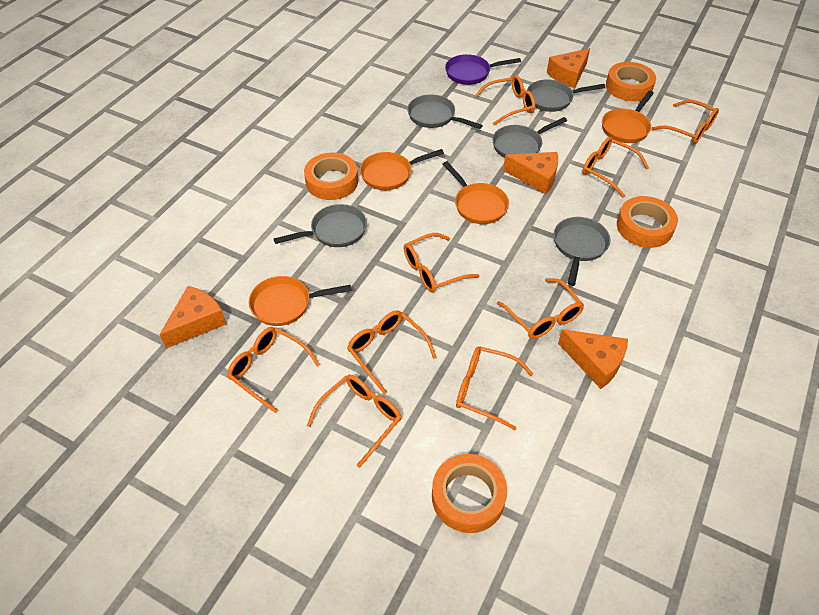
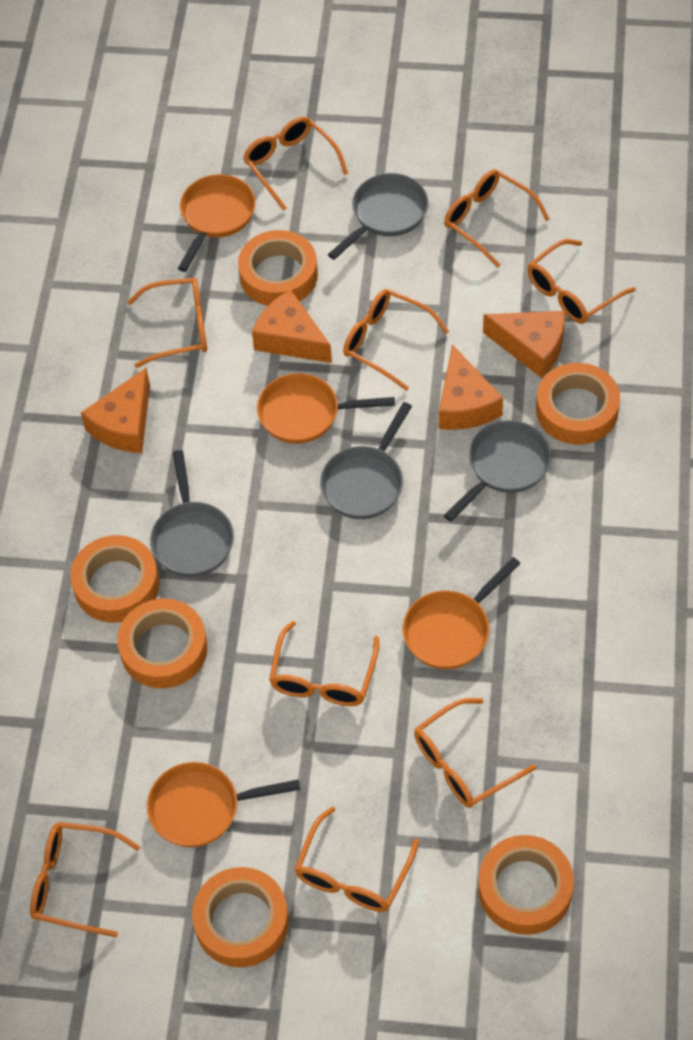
grey pan: 5 -> 4
orange tape: 4 -> 6
purple pan: 1 -> 0

